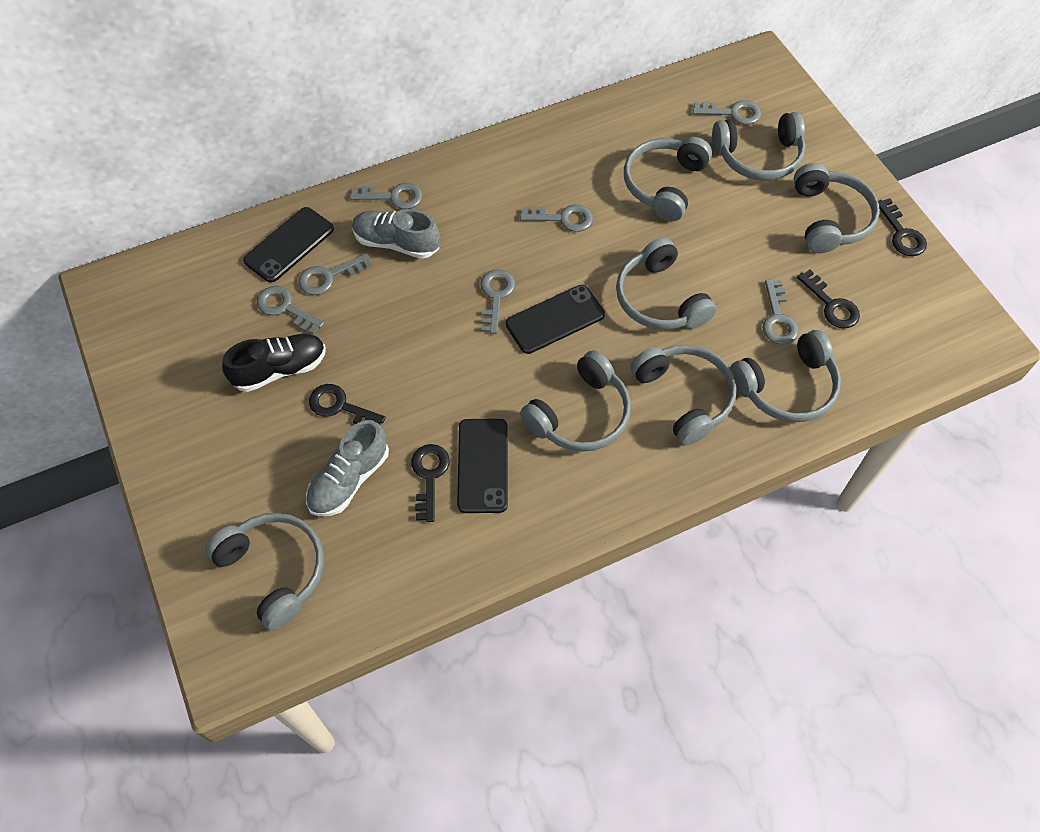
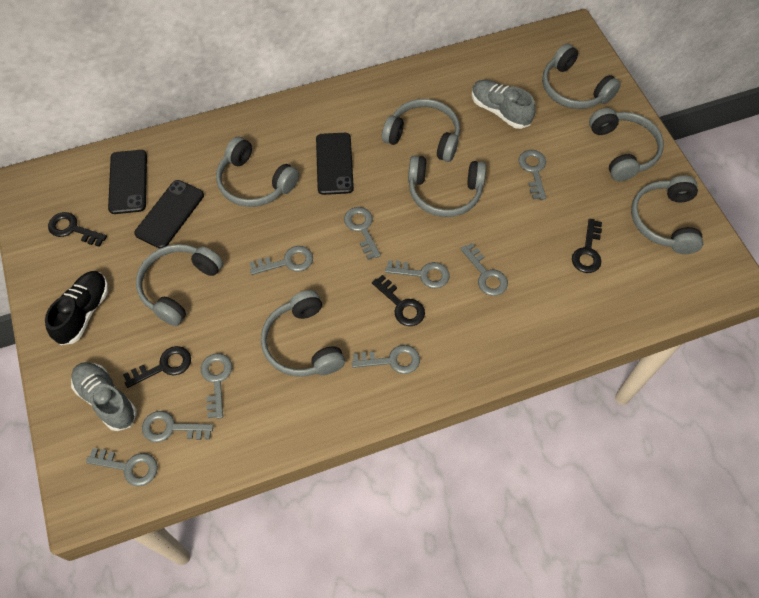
grey key: 7 -> 9

